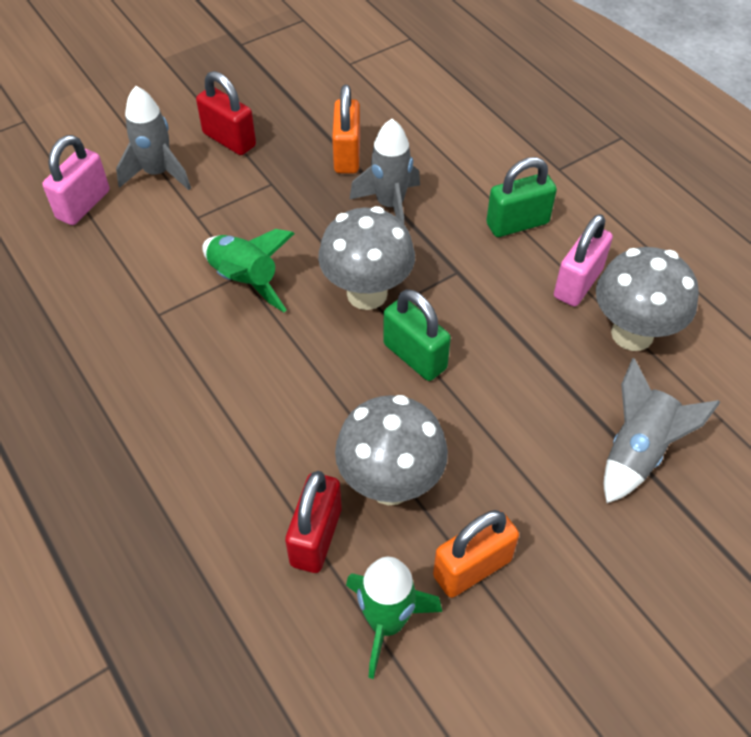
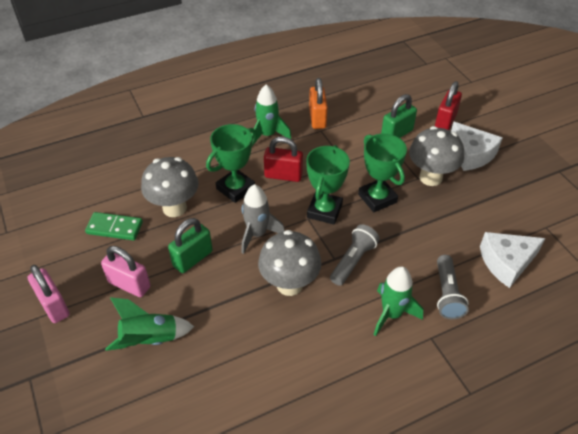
green domino: 0 -> 1
green rocket: 2 -> 3
green trophy: 0 -> 3
grey flashlight: 0 -> 2
grey rocket: 3 -> 1
orange padlock: 2 -> 1
white cheese: 0 -> 2

